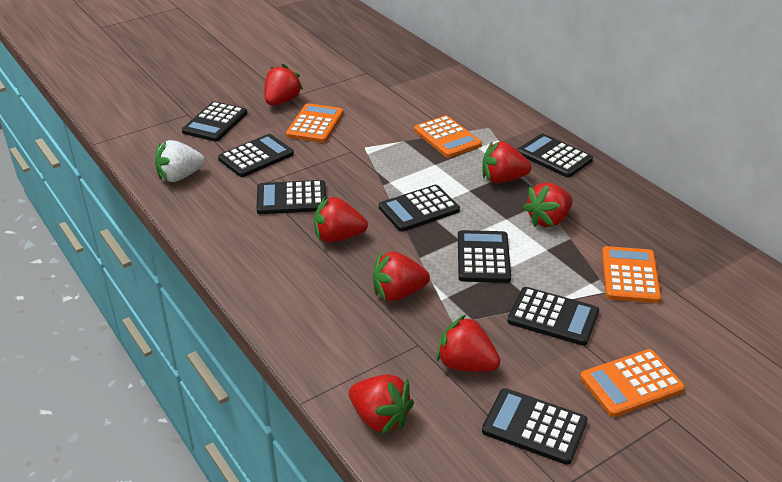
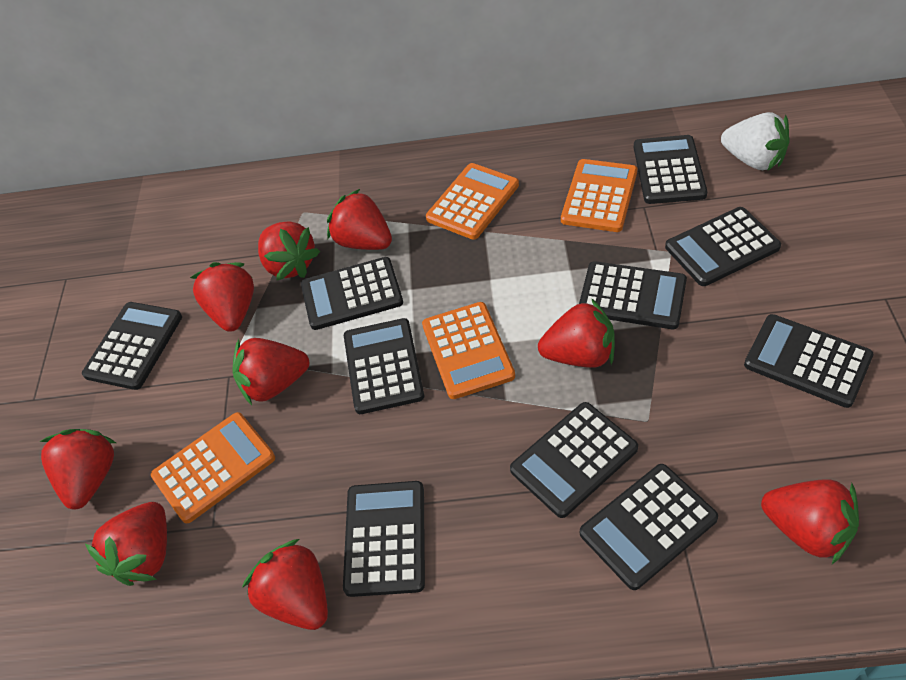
black calculator: 8 -> 10
red strawberry: 7 -> 9

